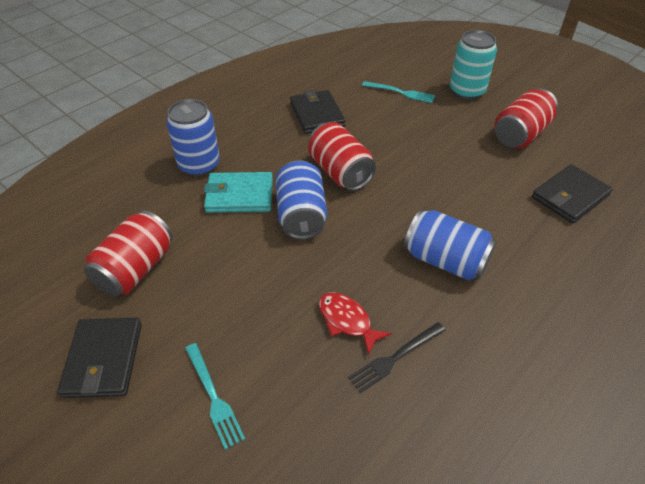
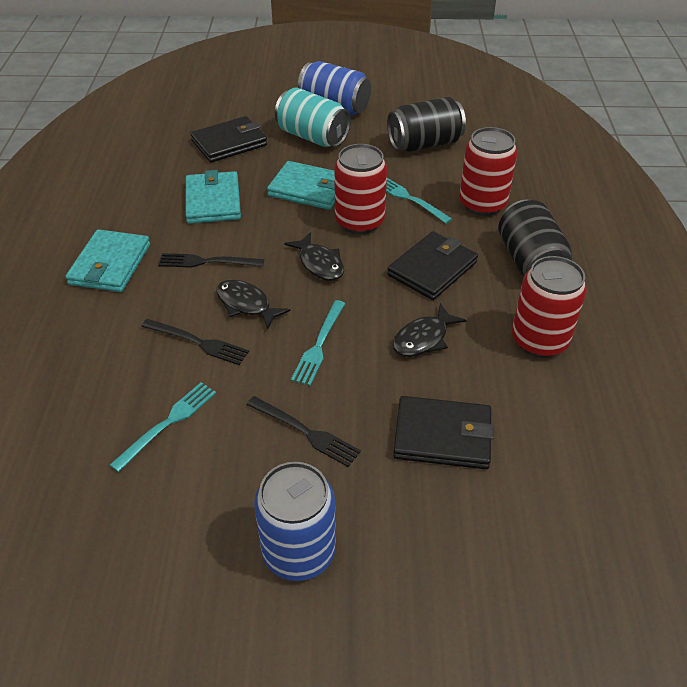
black can: 0 -> 2
black fish: 0 -> 3
black fork: 1 -> 3
blue can: 3 -> 2
red fish: 1 -> 0
turquoise fork: 2 -> 3
turquoise wallet: 1 -> 3

